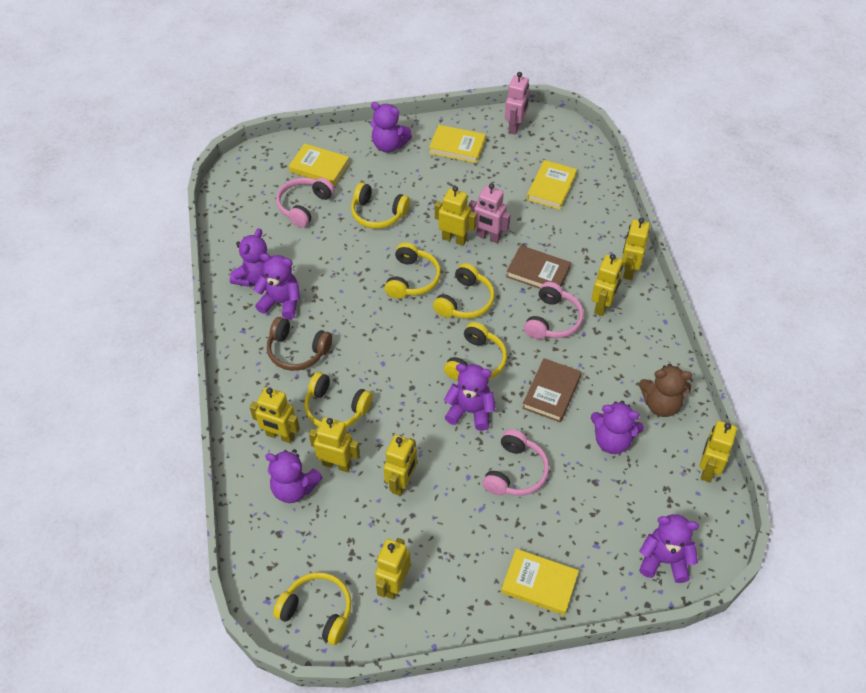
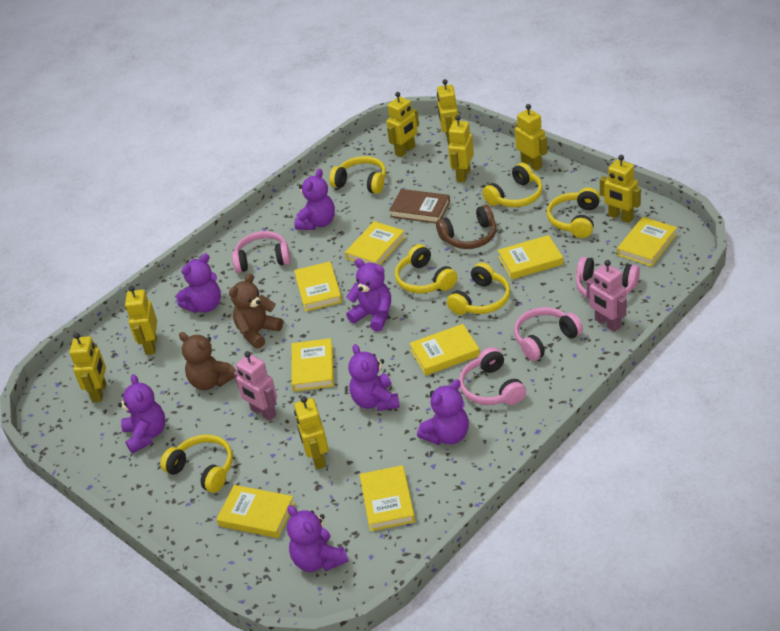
brown book: 2 -> 1
brown teddy bear: 1 -> 2
pink headphones: 3 -> 4
yellow book: 4 -> 8

